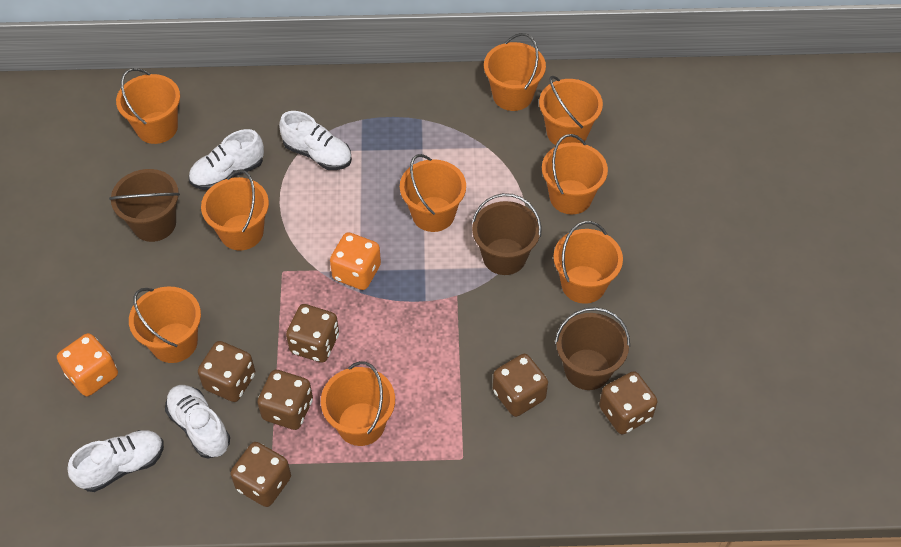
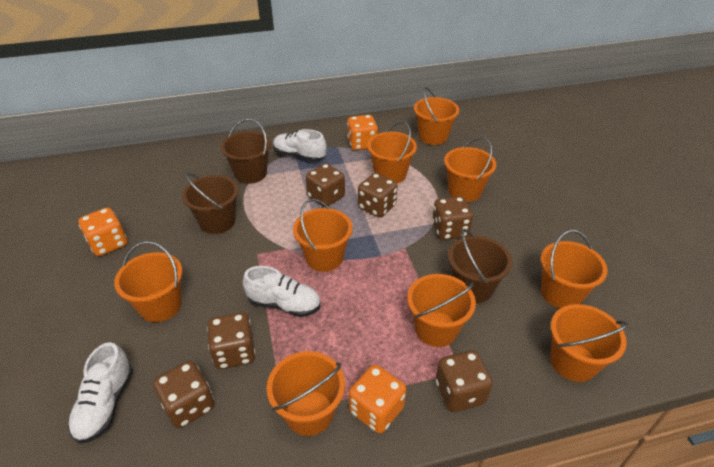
orange dice: 2 -> 3
white shoe: 4 -> 3

